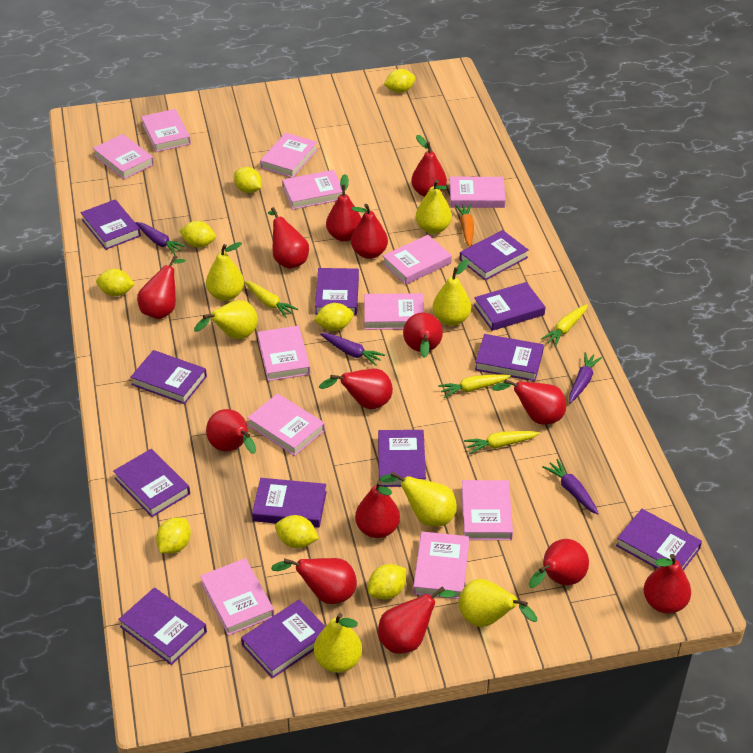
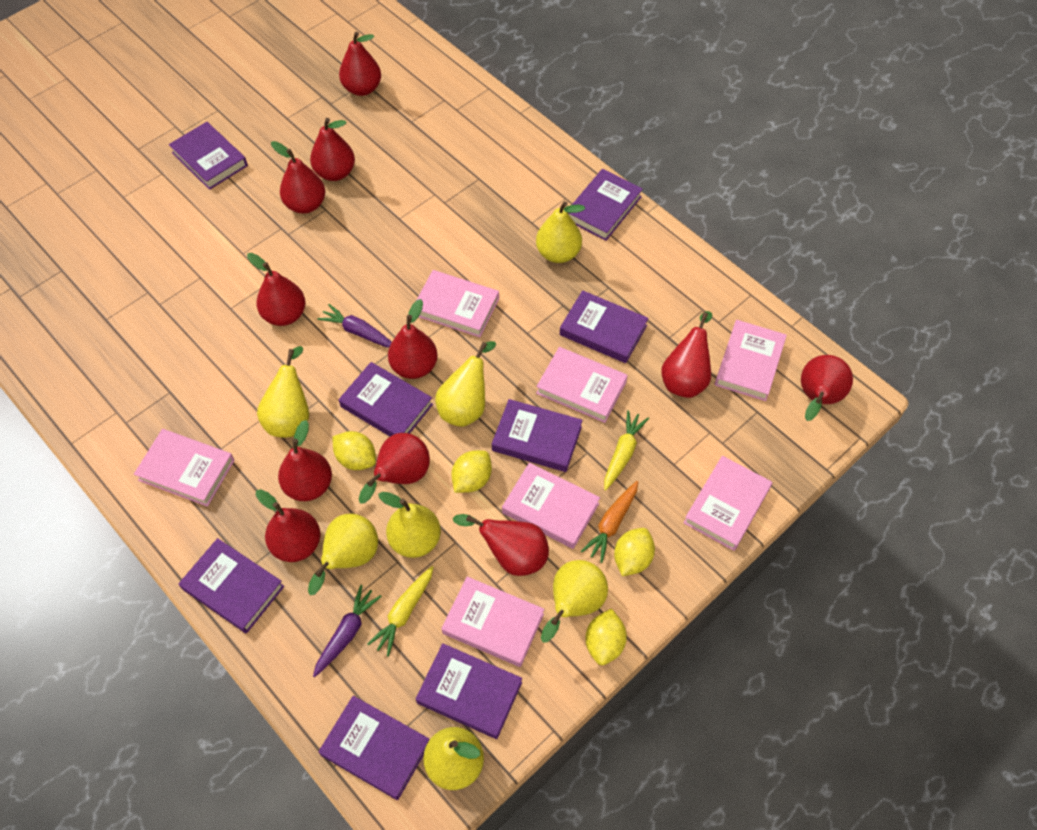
pink book: 12 -> 7
purple book: 12 -> 8
purple carrot: 4 -> 2
red pear: 14 -> 11
yellow carrot: 4 -> 2
yellow lemon: 8 -> 4

